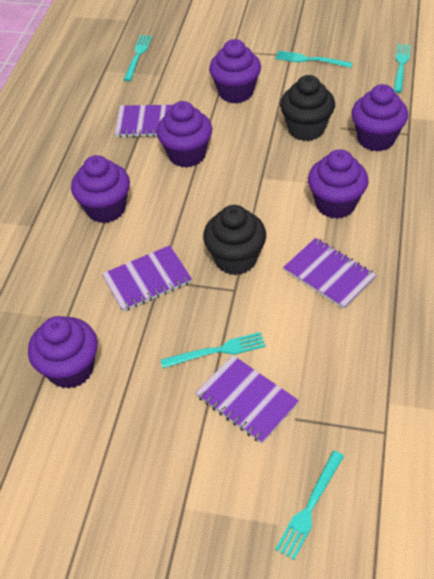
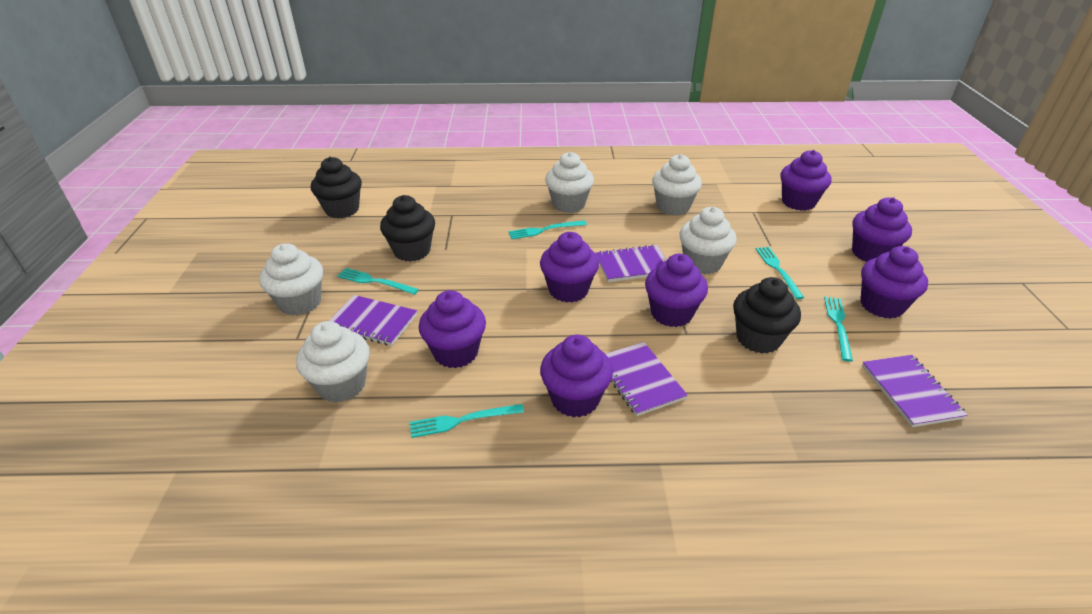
black cupcake: 2 -> 3
purple cupcake: 6 -> 7
white cupcake: 0 -> 5

